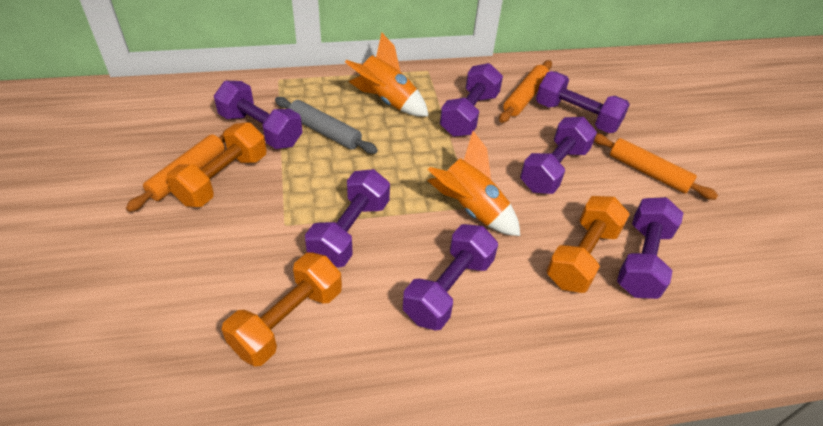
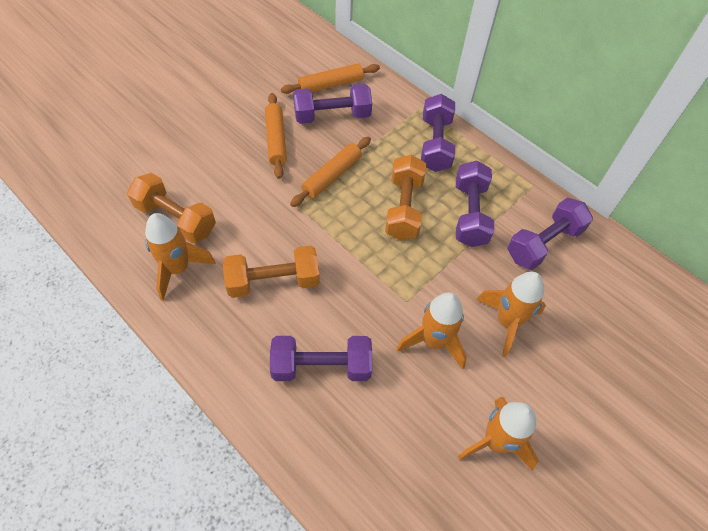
grey rolling pin: 1 -> 0
orange rocket: 2 -> 4
purple dumbbell: 7 -> 5

